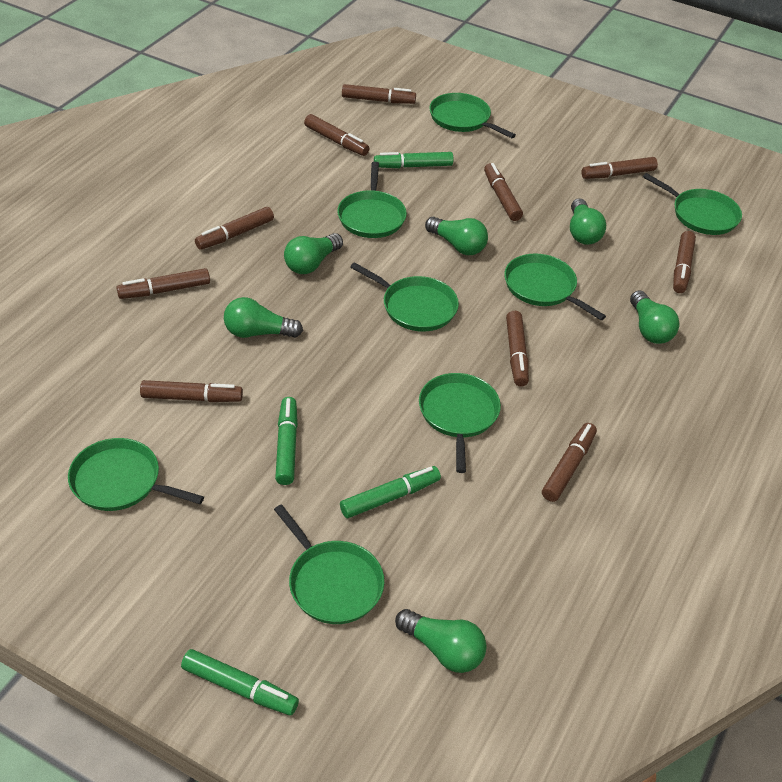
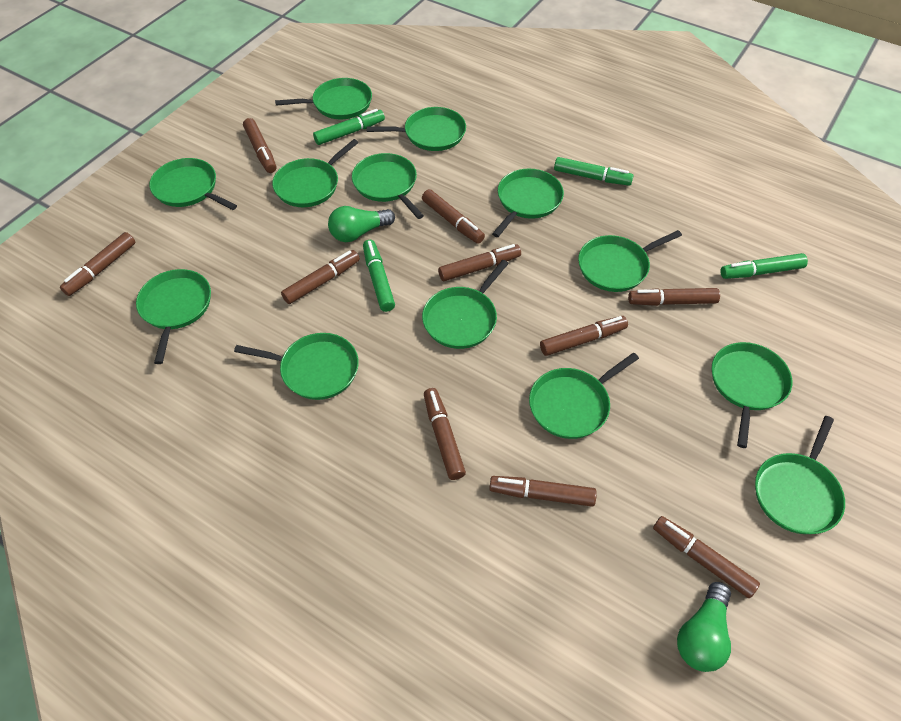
green light bulb: 6 -> 2
green pan: 8 -> 13

